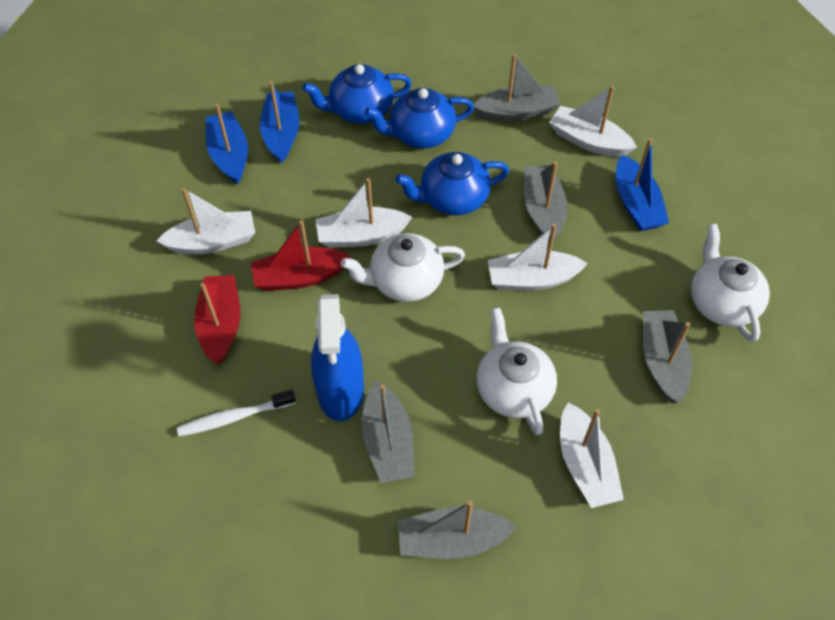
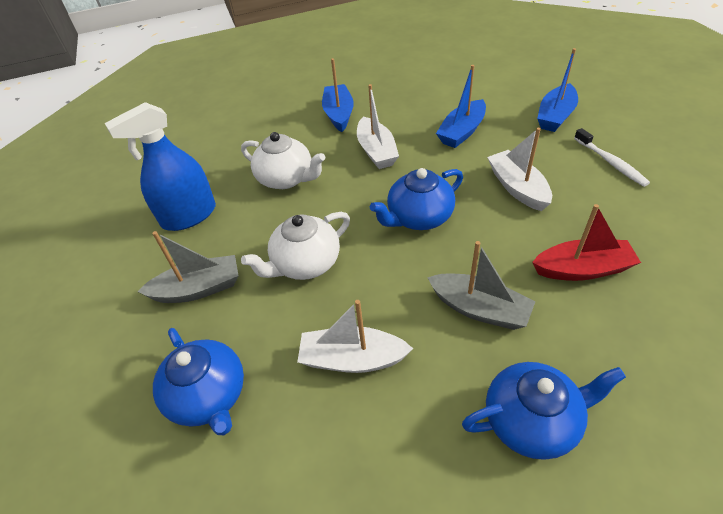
grey boat: 5 -> 2
red boat: 2 -> 1
white boat: 5 -> 3
white teapot: 3 -> 2

